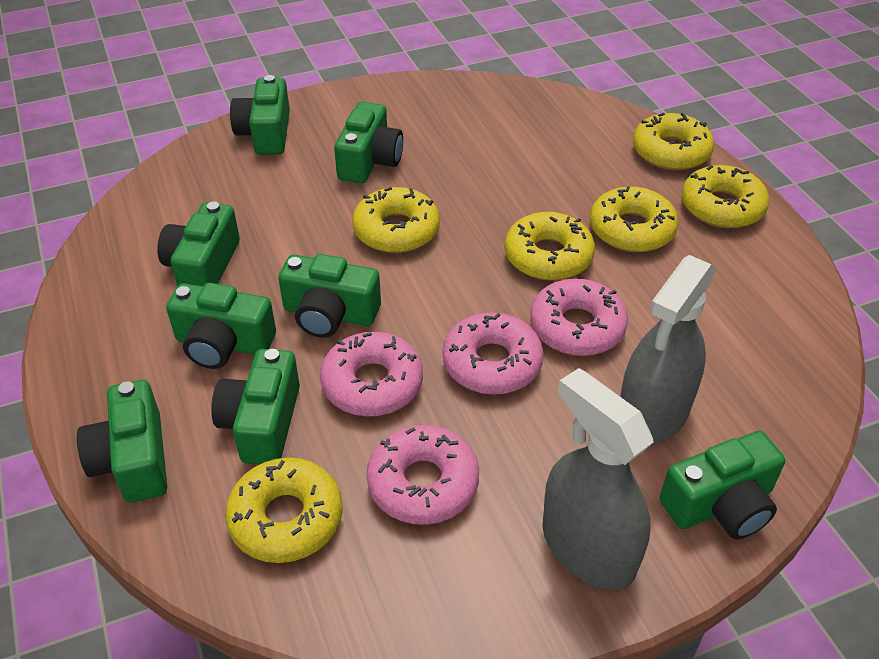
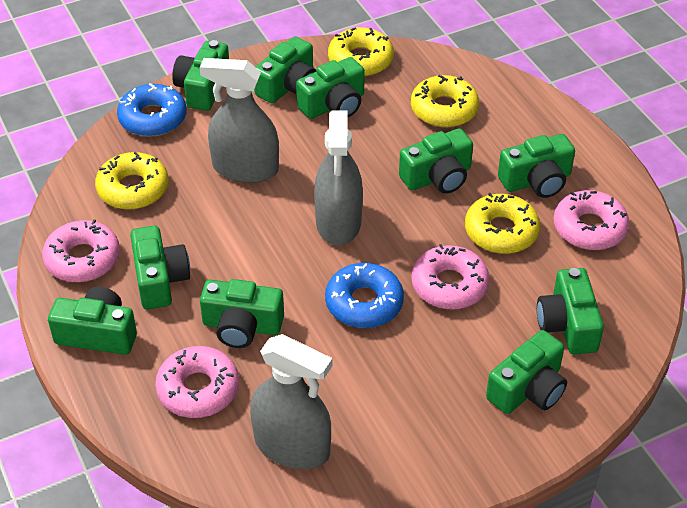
blue donut: 0 -> 2
green camera: 8 -> 10
grey spray bottle: 2 -> 3
yellow donut: 6 -> 4

